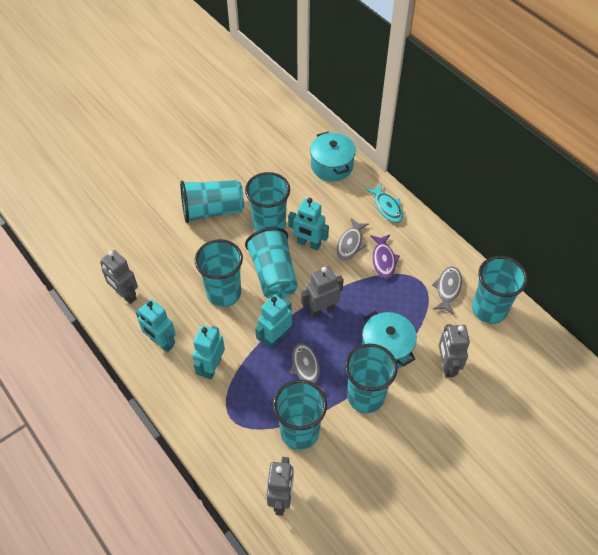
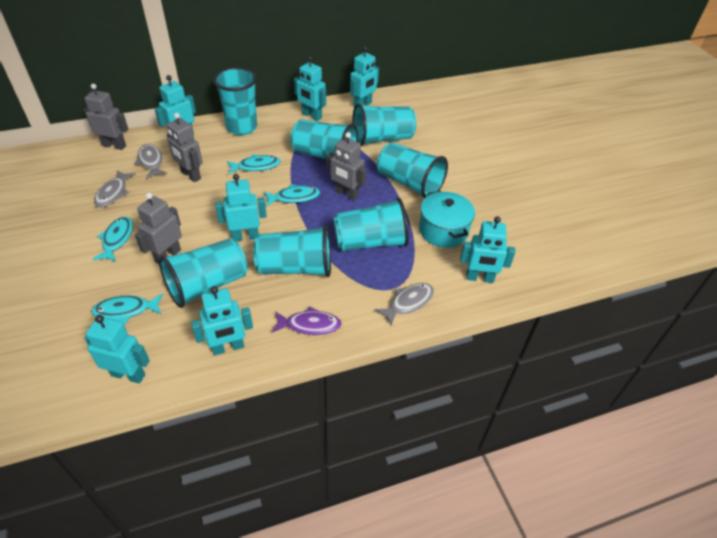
turquoise fish: 1 -> 4
turquoise pot: 2 -> 1
turquoise robot: 4 -> 7

